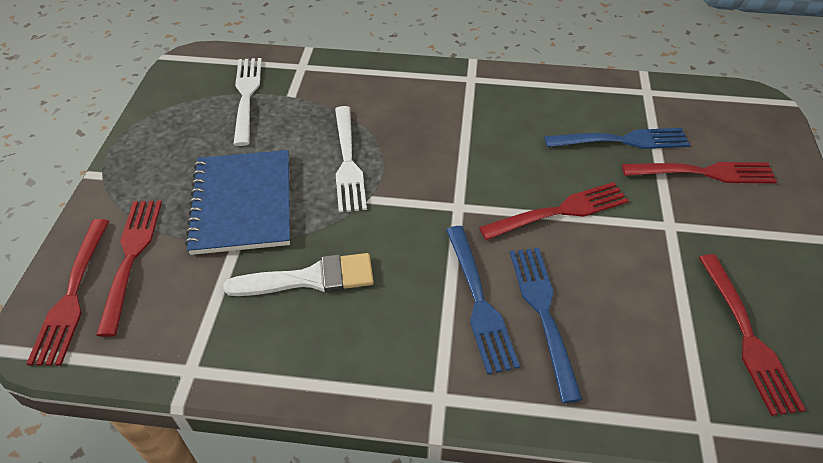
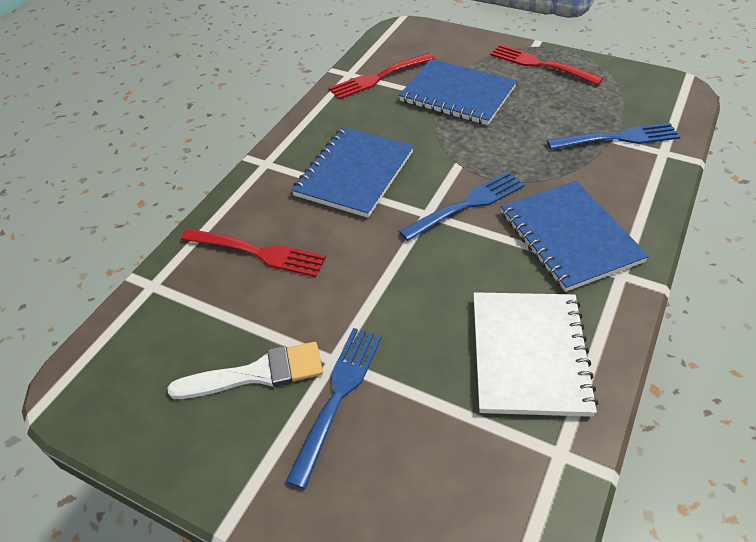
blue notebook: 1 -> 3
red fork: 5 -> 3
white fork: 2 -> 0
white notebook: 0 -> 1

